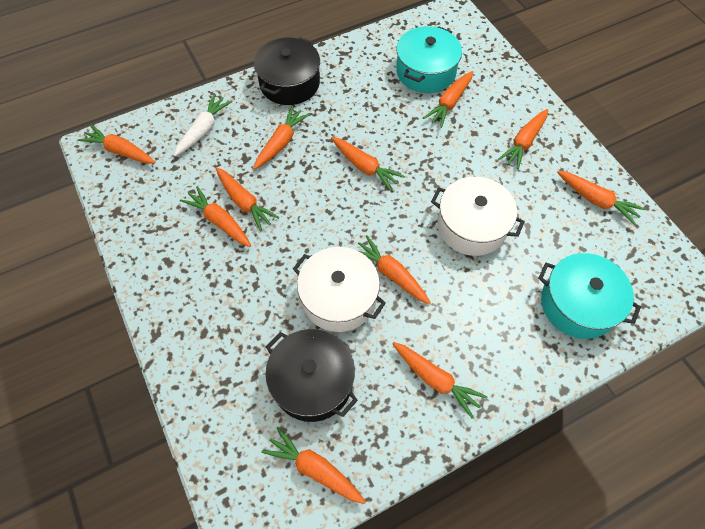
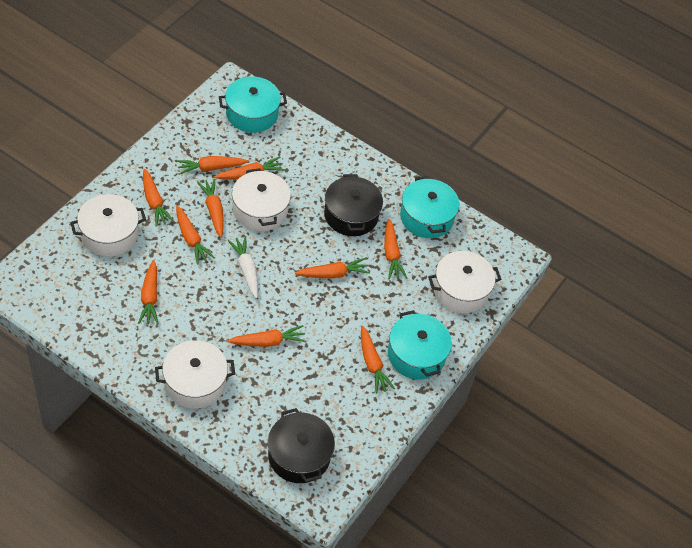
orange carrot: 11 -> 10
turquoise pot: 2 -> 3
white pot: 2 -> 4

